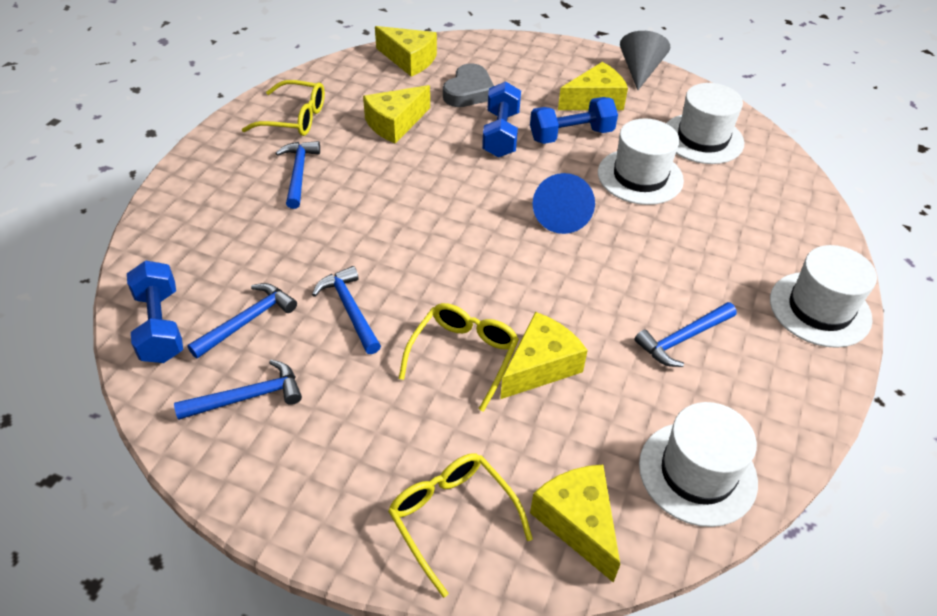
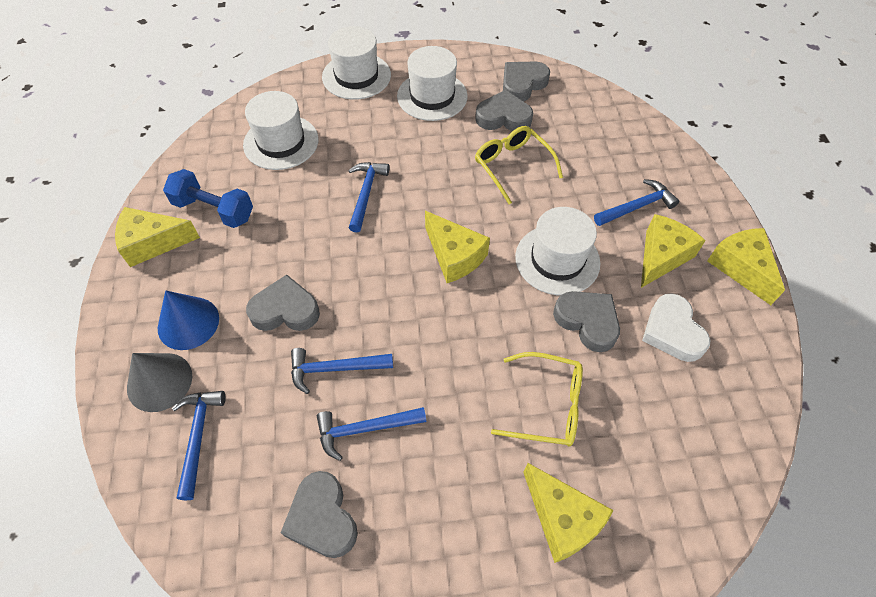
blue dumbbell: 3 -> 1
grey heart: 1 -> 5
white heart: 0 -> 1
yellow glasses: 3 -> 2

